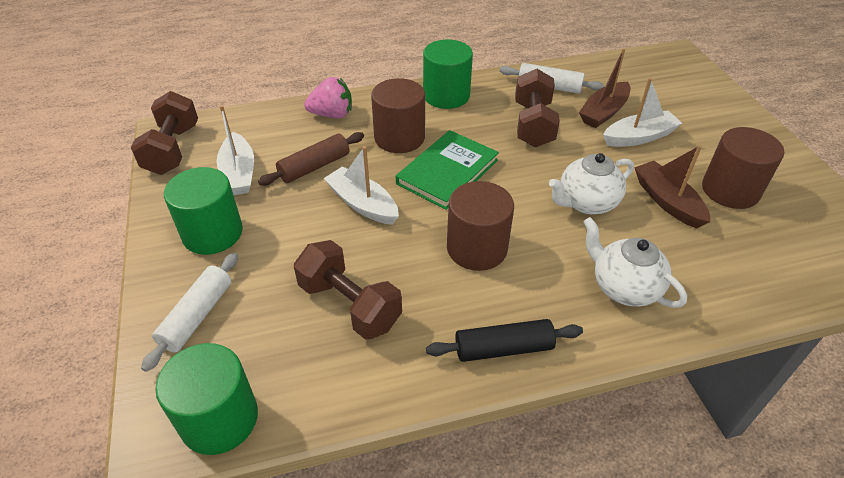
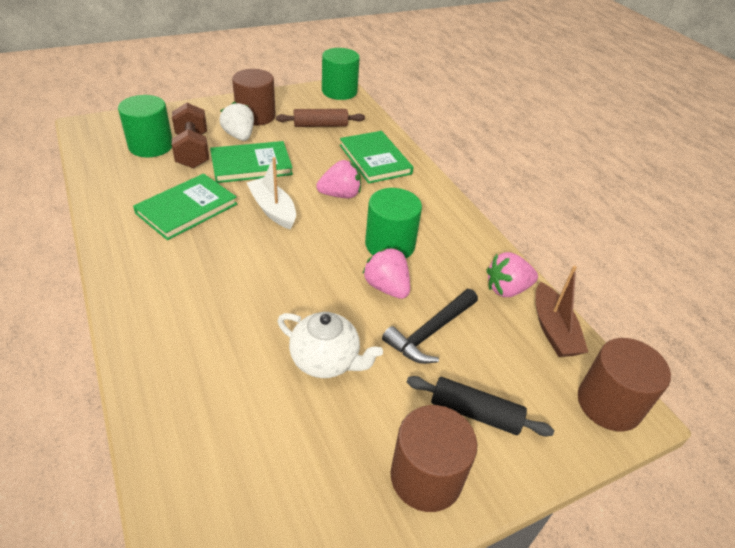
black hammer: 0 -> 1
brown boat: 2 -> 1
brown dumbbell: 3 -> 1
green book: 1 -> 3
pink strawberry: 1 -> 3
white boat: 3 -> 1
white rolling pin: 2 -> 0
white strawberry: 0 -> 1
white teapot: 2 -> 1

